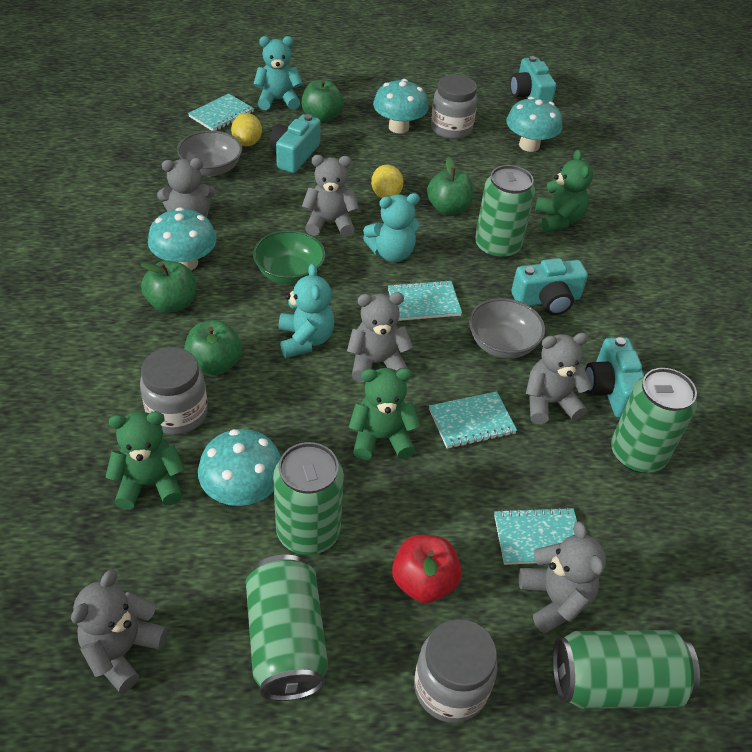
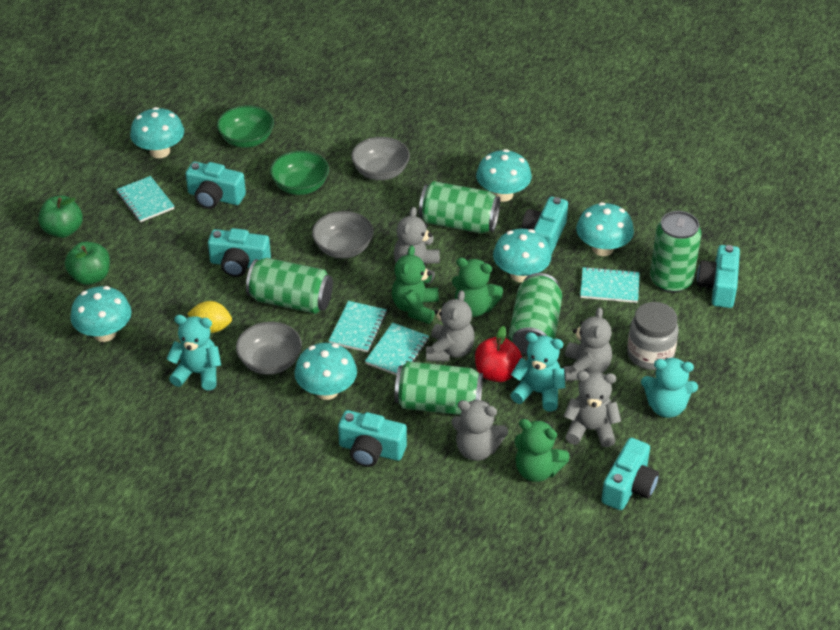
green apple: 4 -> 2
green bowl: 1 -> 2
grey bowl: 2 -> 3
grey jar: 3 -> 1
grey teddy bear: 6 -> 5
turquoise camera: 4 -> 6
turquoise mushroom: 4 -> 6
yellow lemon: 2 -> 1

